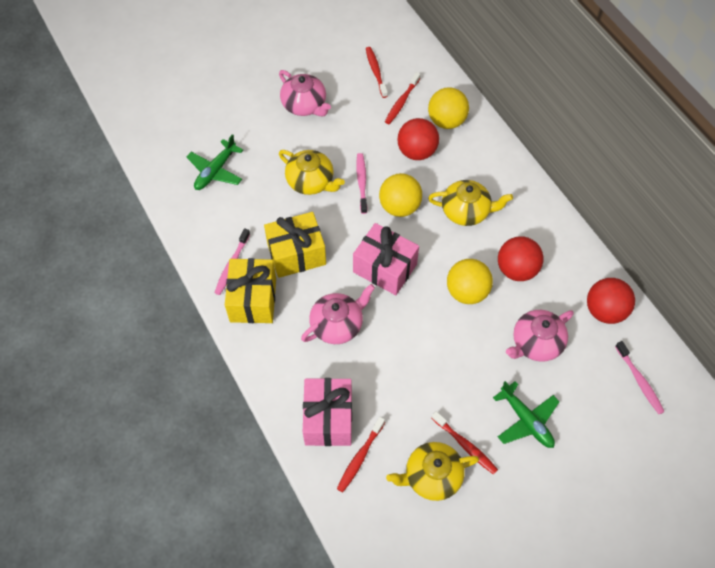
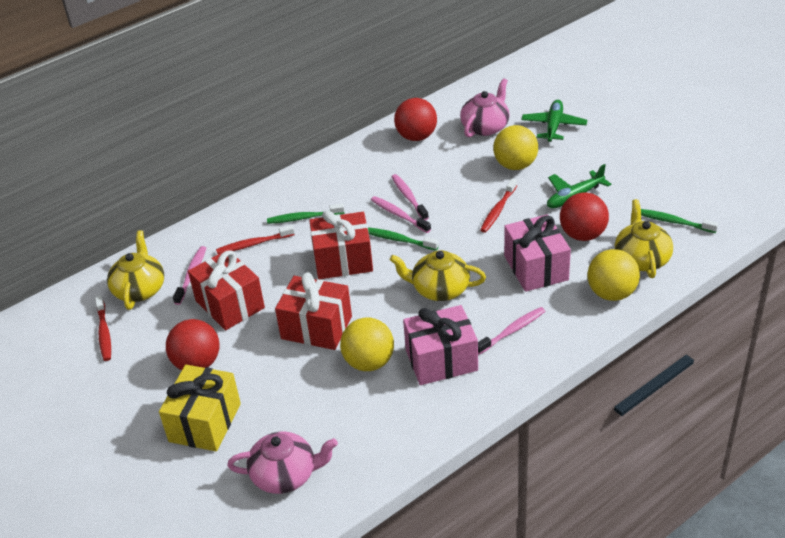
green toothbrush: 0 -> 3
pink teapot: 3 -> 2
pink toothbrush: 3 -> 4
red gift: 0 -> 3
red toothbrush: 4 -> 3
yellow gift: 2 -> 1

